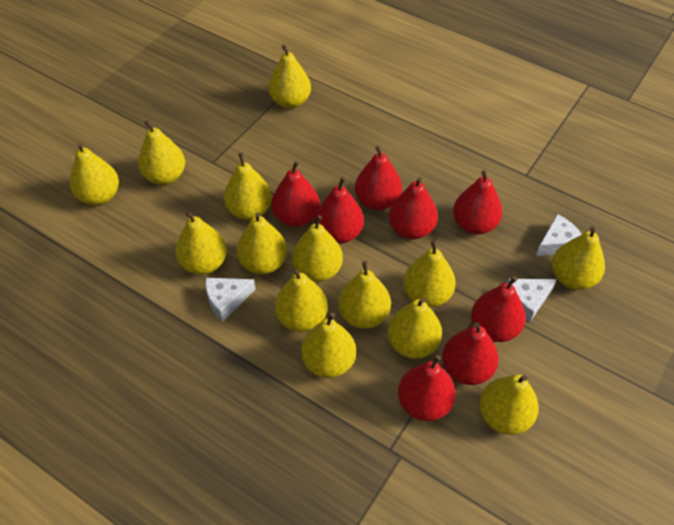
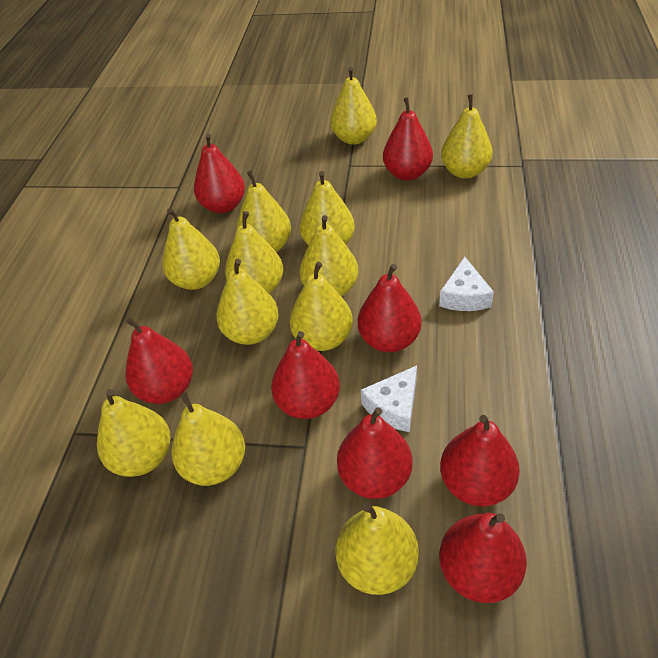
white cheese: 3 -> 2
yellow pear: 14 -> 12

